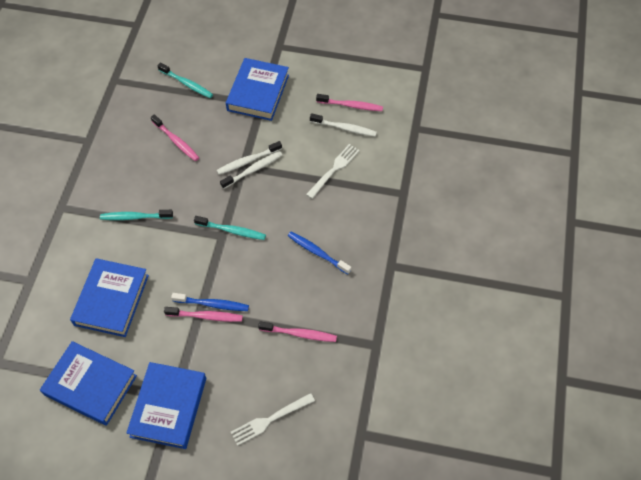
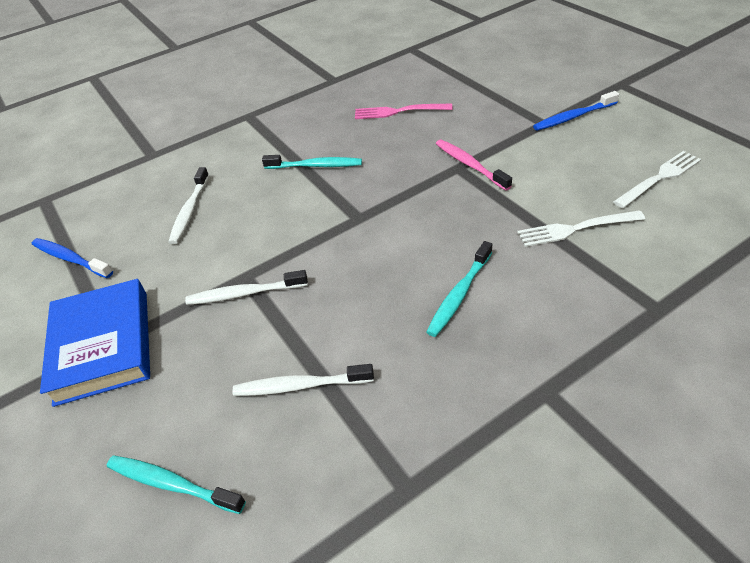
blue book: 4 -> 1
pink fork: 0 -> 1
pink toothbrush: 4 -> 1

